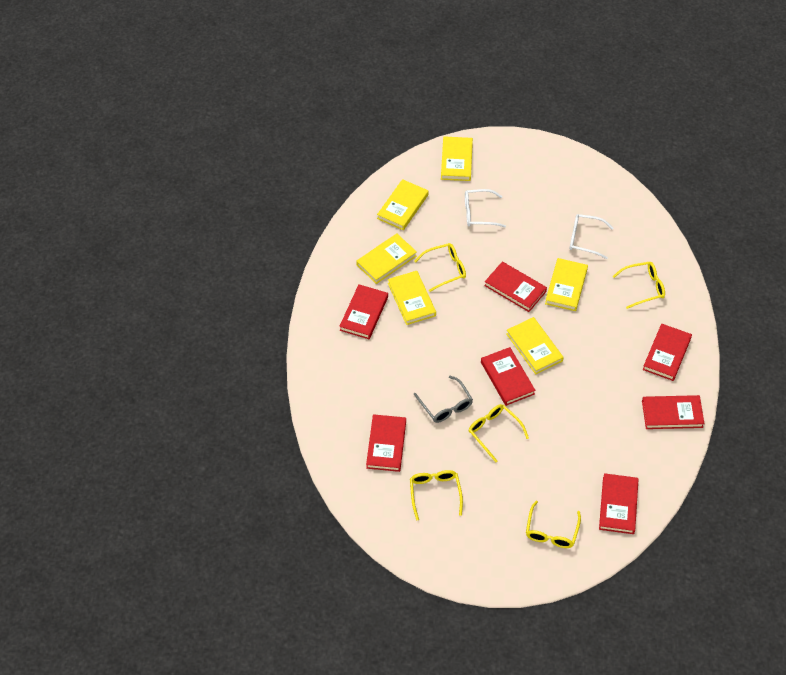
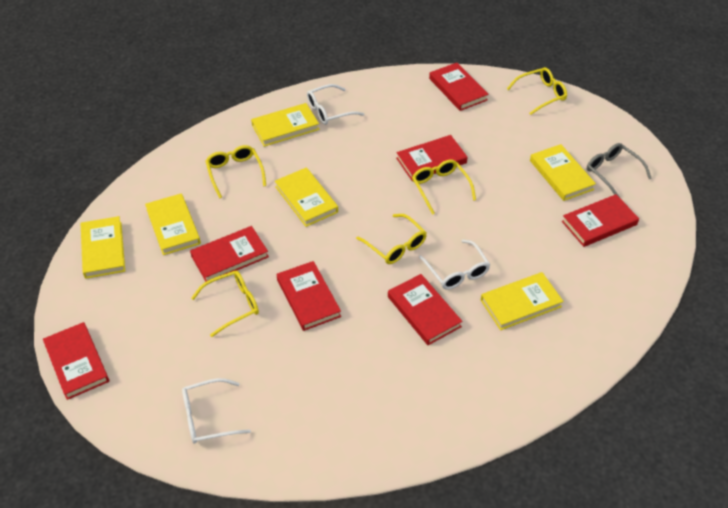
white glasses: 2 -> 3

